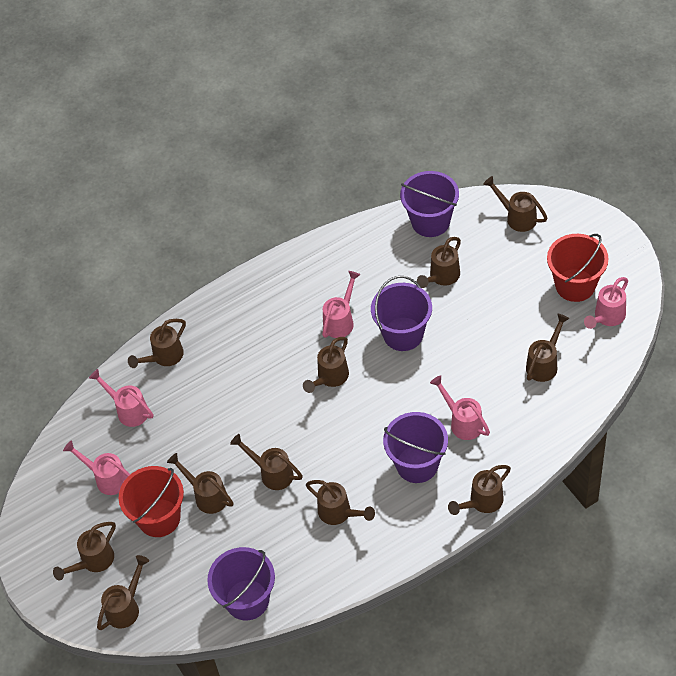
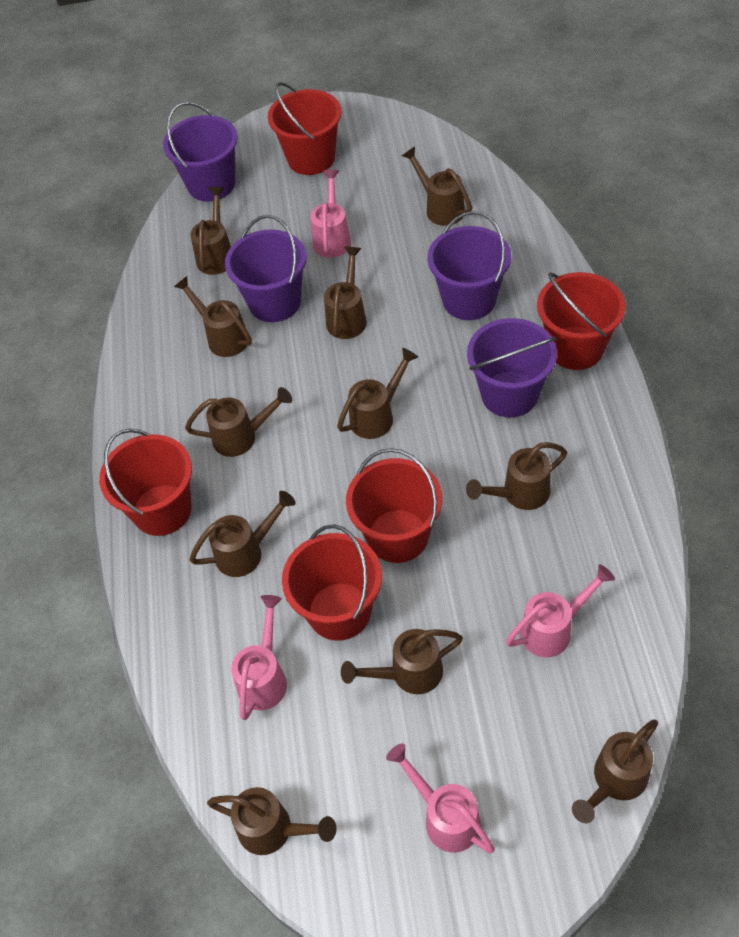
pink watering can: 5 -> 4
red bucket: 2 -> 5

